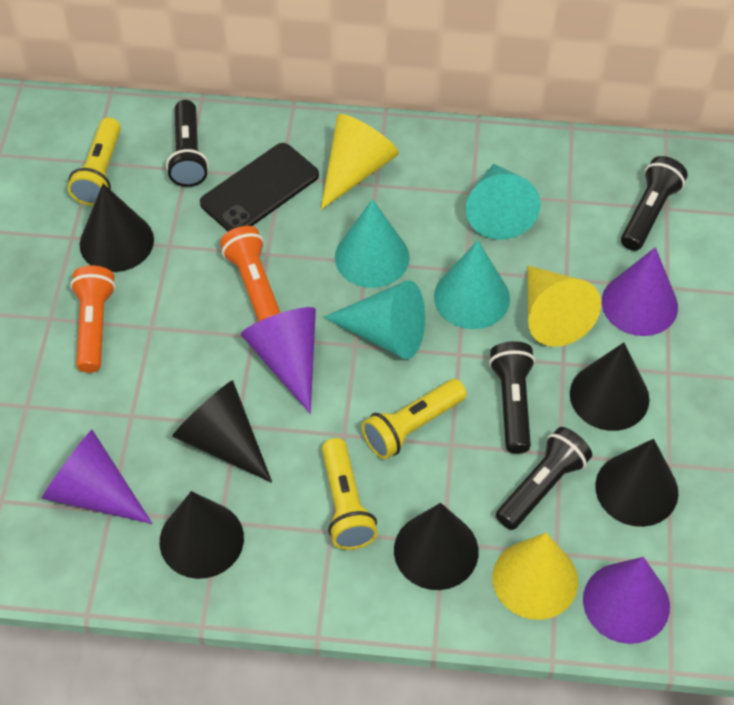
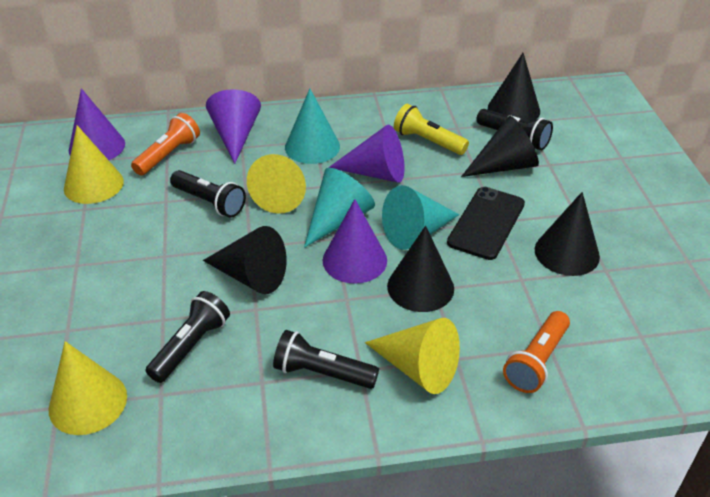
black cone: 6 -> 5
turquoise cone: 4 -> 3
yellow cone: 3 -> 4
yellow flashlight: 3 -> 1

